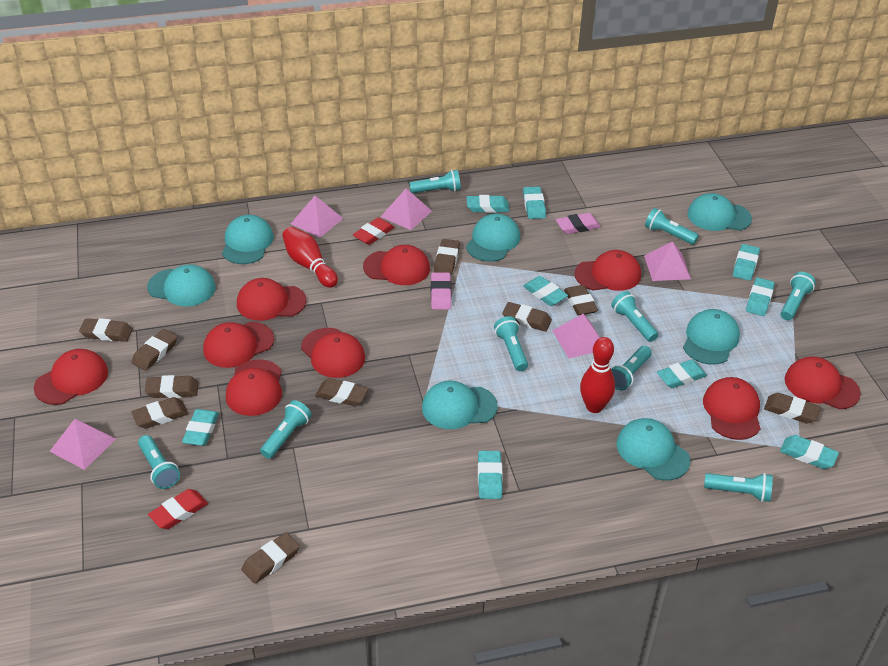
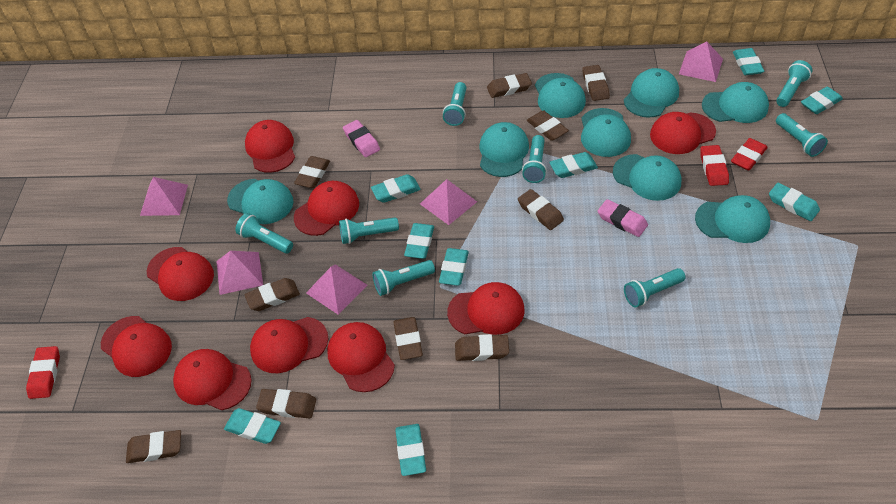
red bowling pin: 2 -> 0
red eraser: 2 -> 3
turquoise cap: 7 -> 8
turquoise flashlight: 9 -> 8

